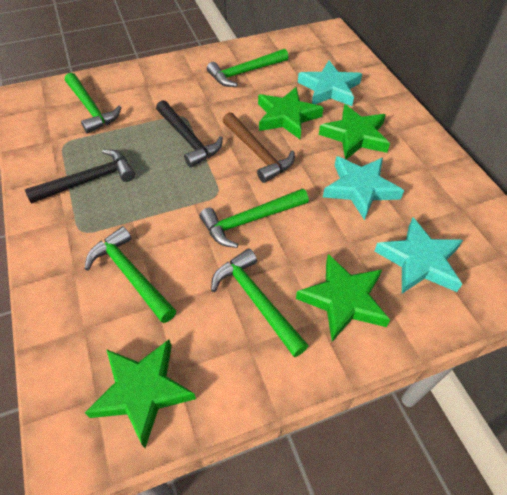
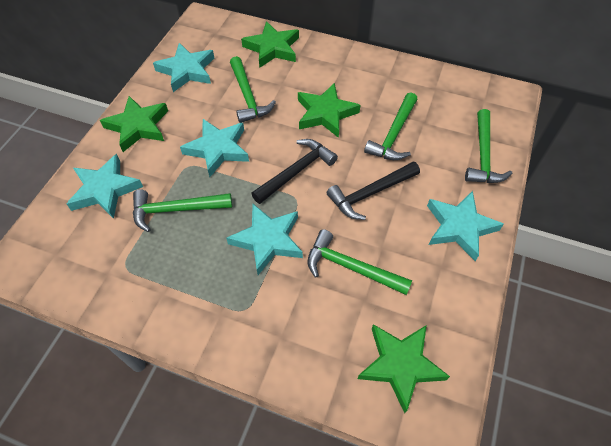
brown hammer: 1 -> 0
turquoise star: 3 -> 5

